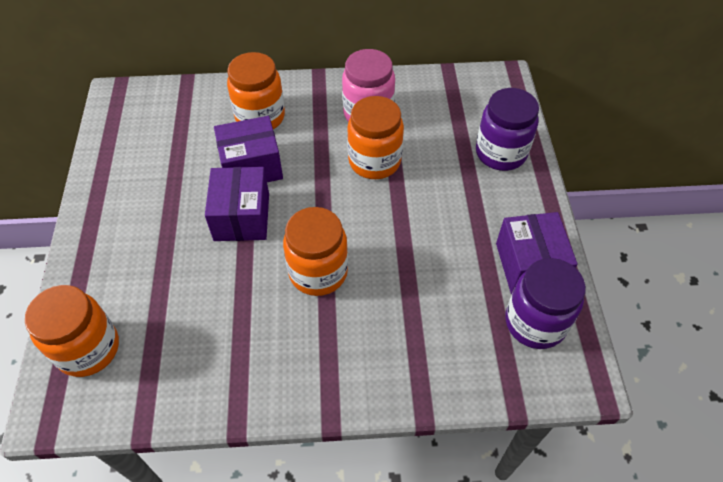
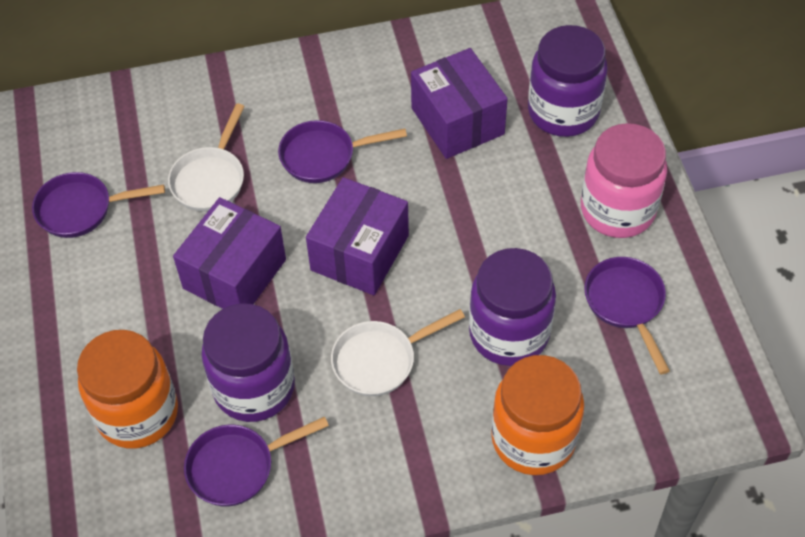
orange jar: 4 -> 2
purple jar: 2 -> 3
purple pan: 0 -> 4
white pan: 0 -> 2

